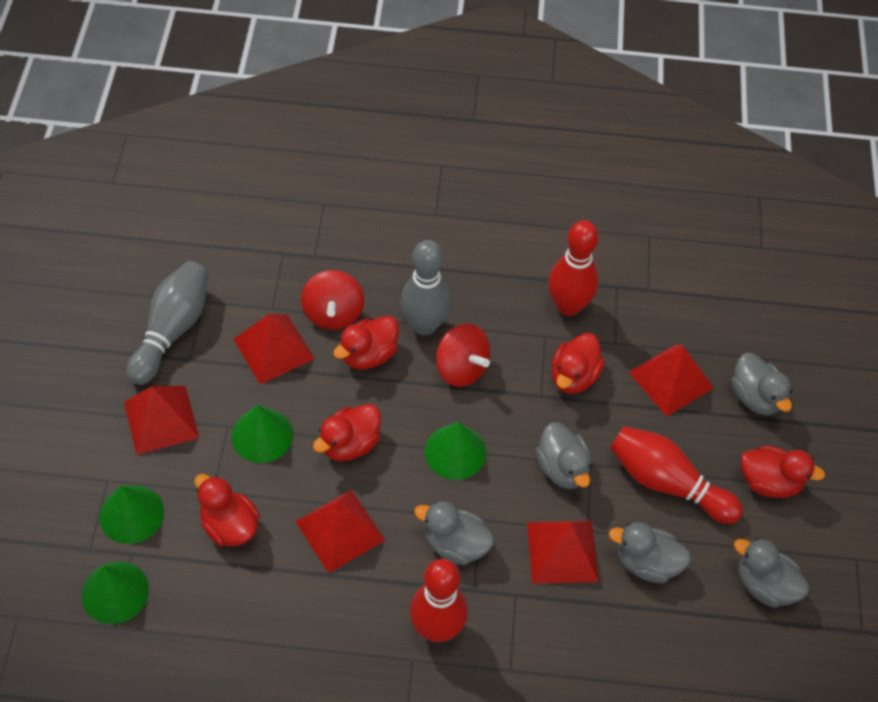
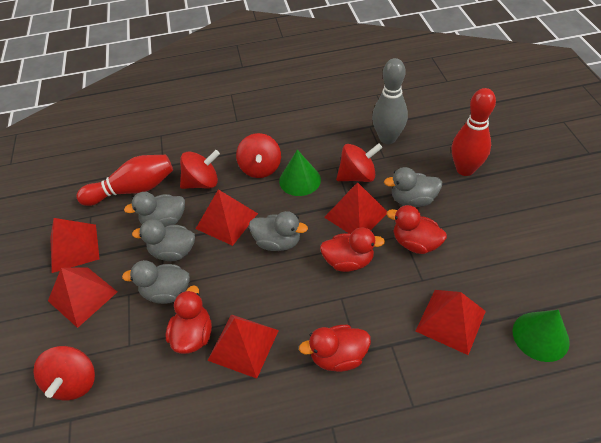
green cone: 4 -> 2
grey bowling pin: 2 -> 1
red bowling pin: 3 -> 2
red duck: 5 -> 4
red pyramid: 5 -> 6
red spinning top: 2 -> 4

